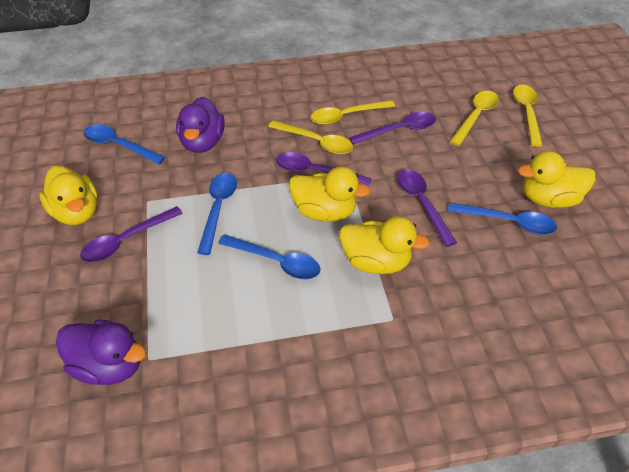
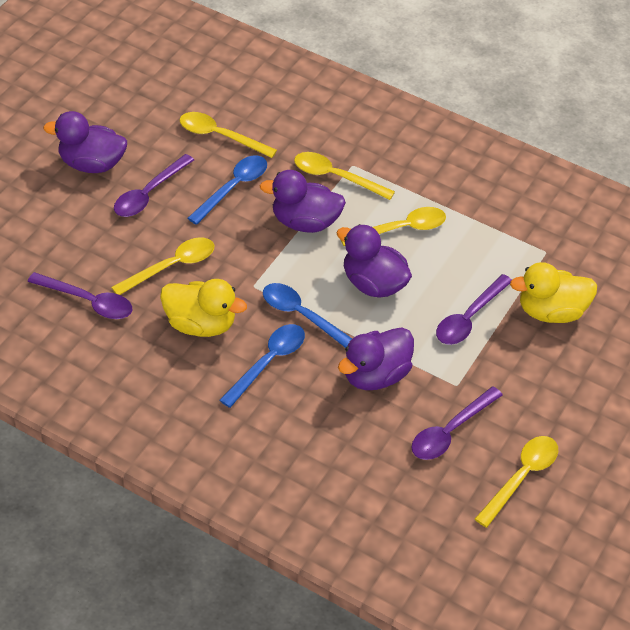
blue spoon: 4 -> 3
purple duck: 2 -> 4
yellow duck: 4 -> 2
yellow spoon: 4 -> 5

